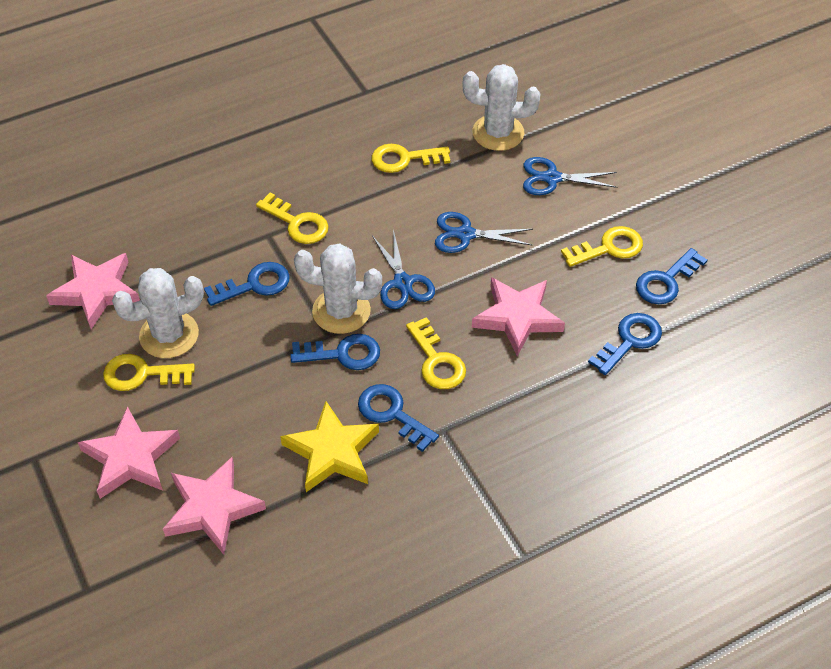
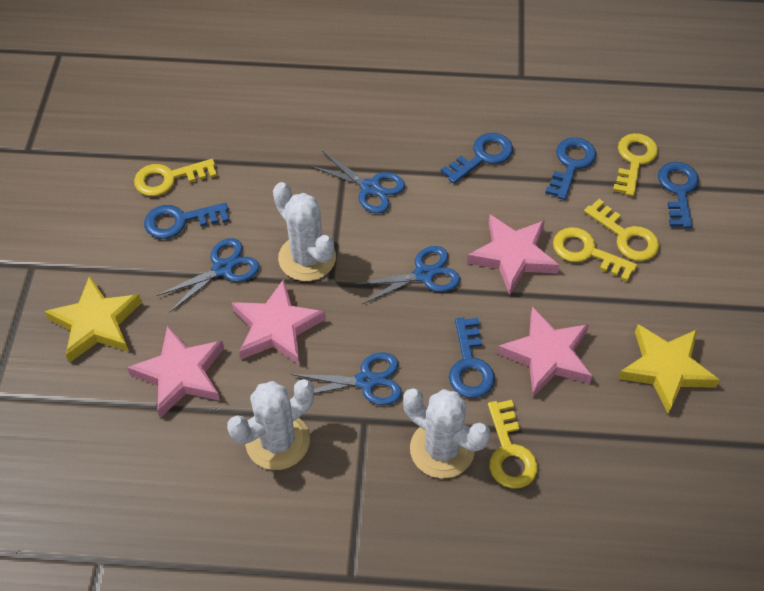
blue scissors: 3 -> 4
yellow star: 1 -> 2

